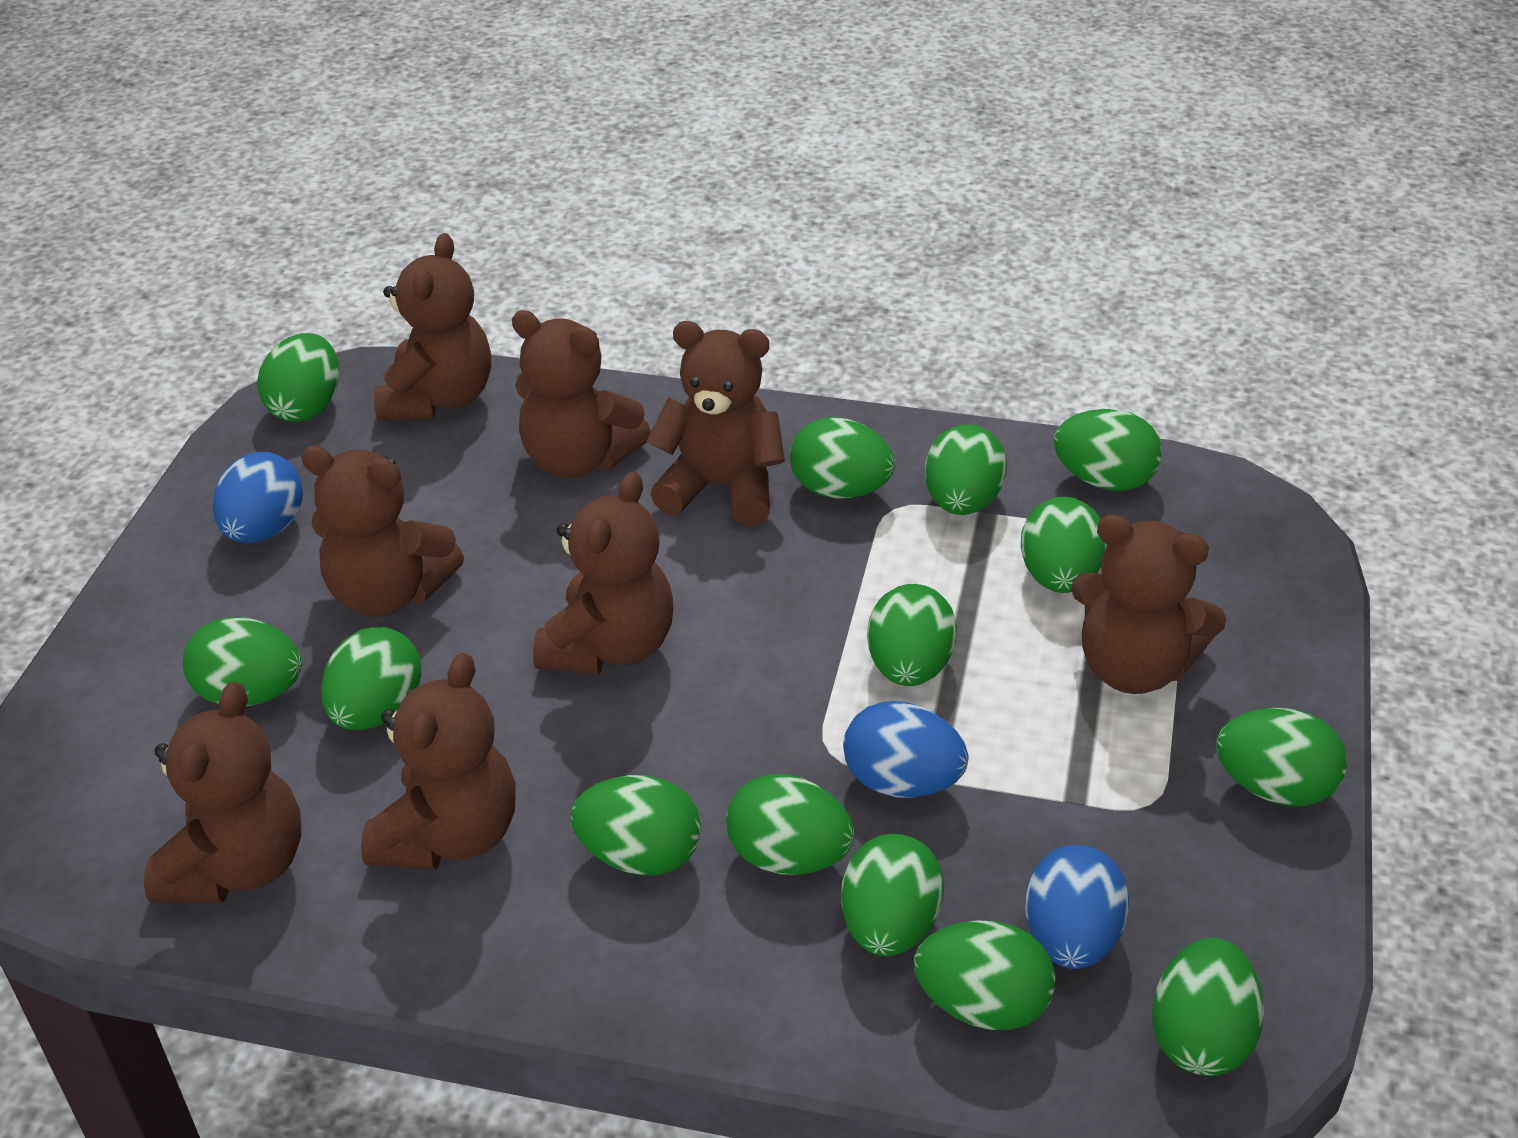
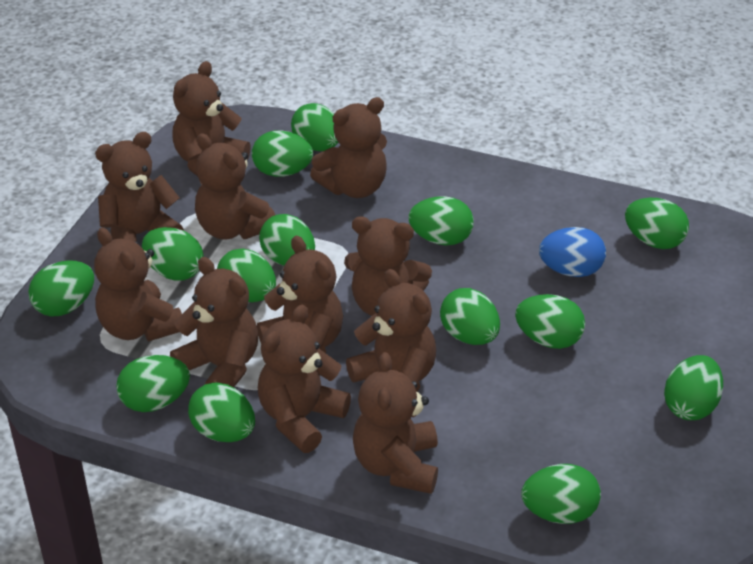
blue egg: 3 -> 1
brown teddy bear: 8 -> 11

